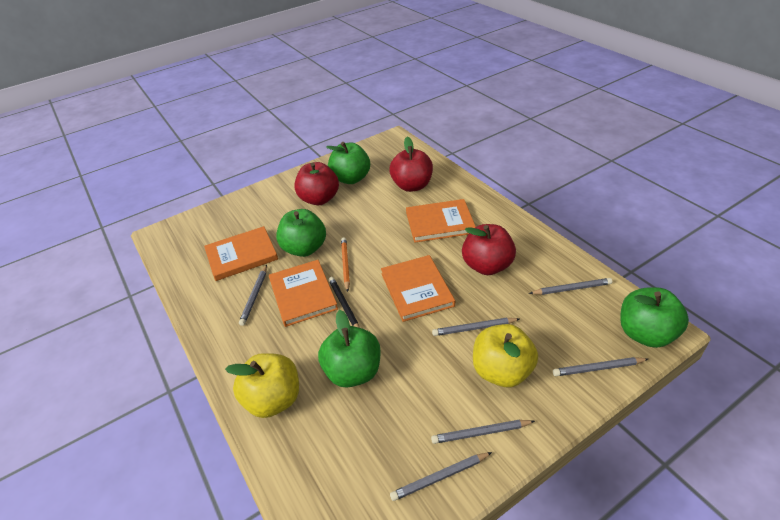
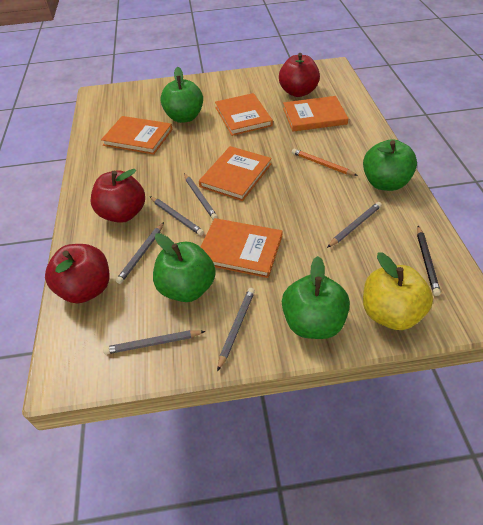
orange book: 4 -> 5
yellow apple: 2 -> 1

